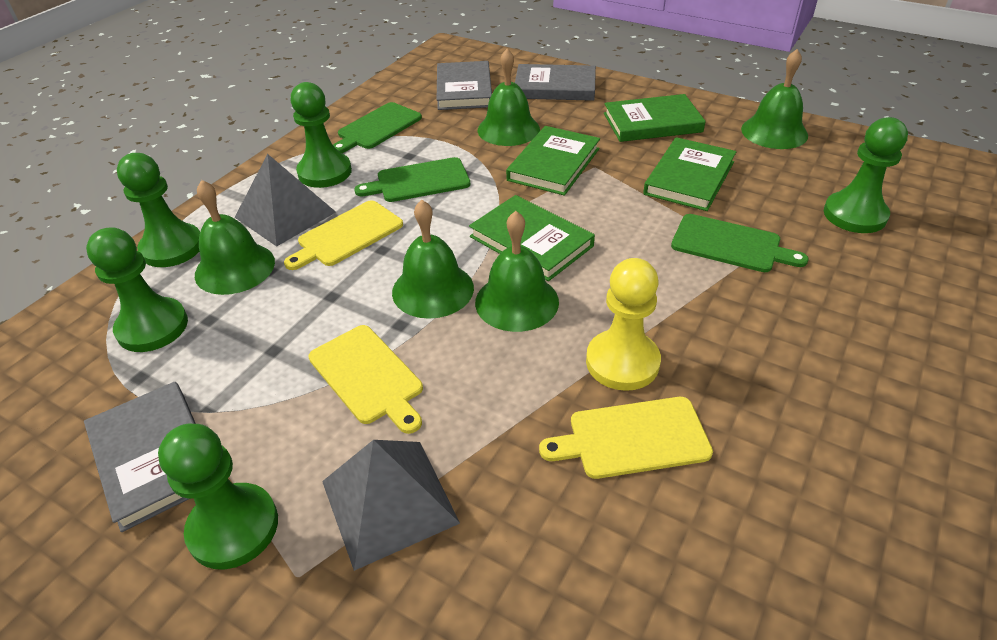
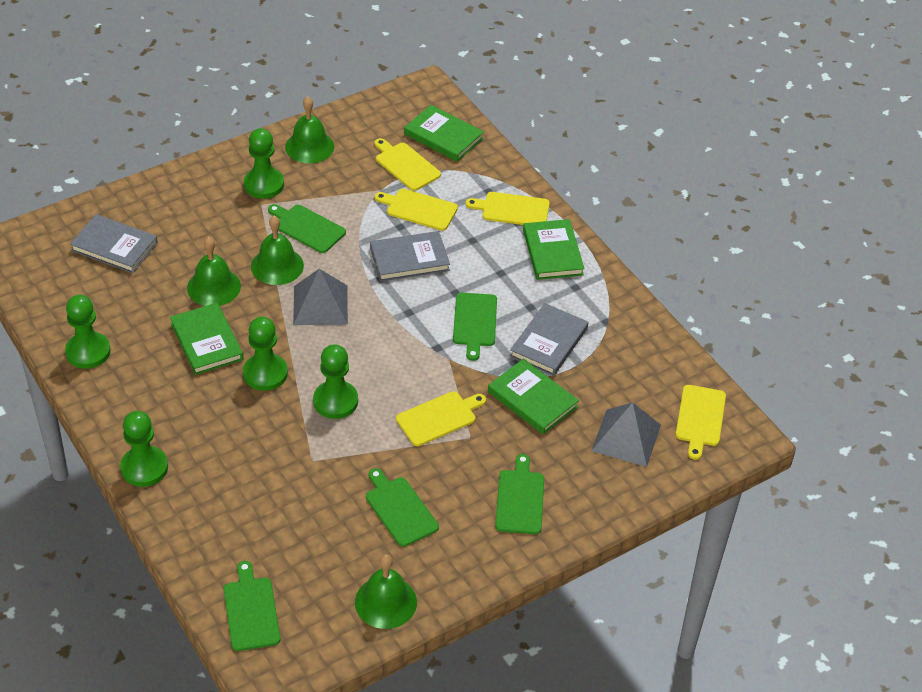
green bell: 5 -> 4
green cutting board: 3 -> 5
yellow cutting board: 3 -> 5
yellow pawn: 1 -> 0

